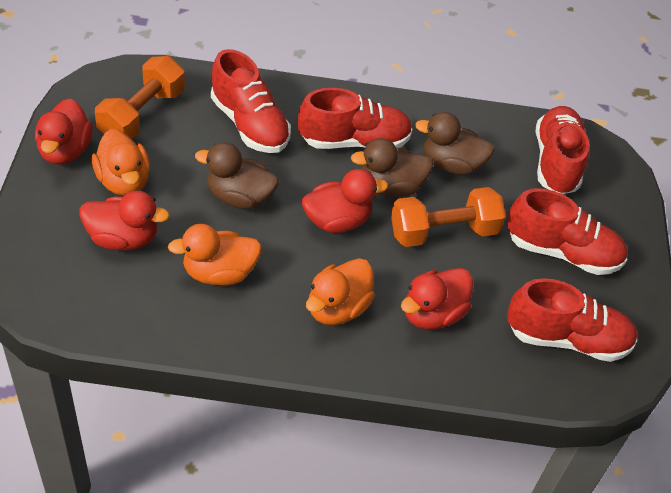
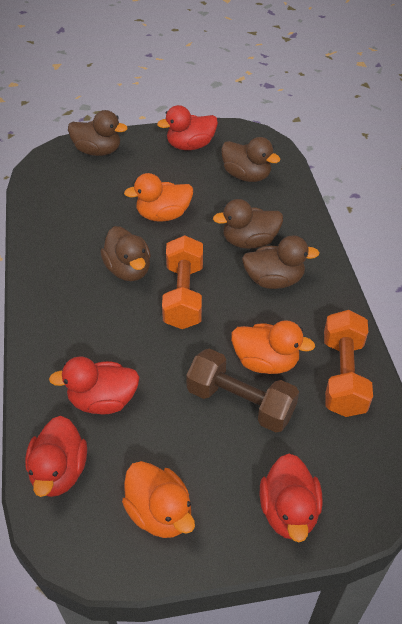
brown duck: 3 -> 5
brown dumbbell: 0 -> 1
red shoe: 5 -> 0

